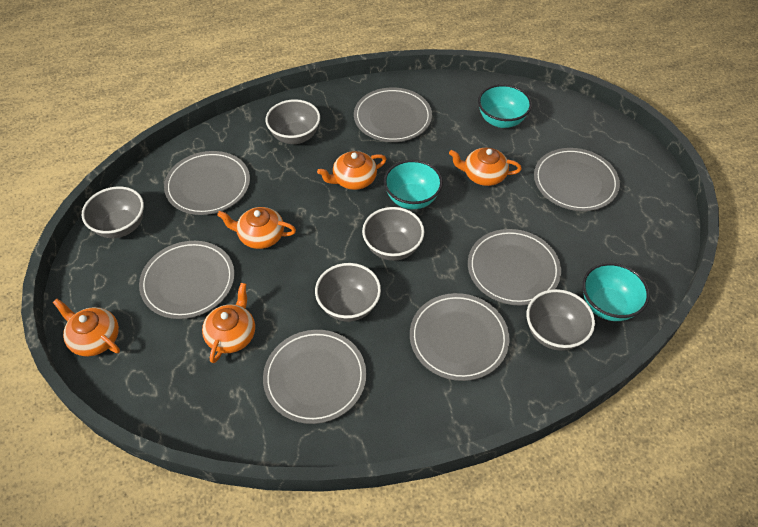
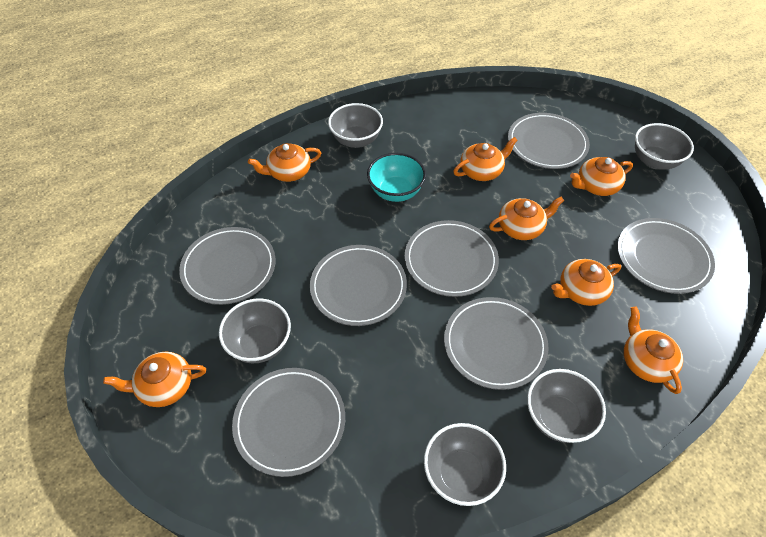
orange teapot: 5 -> 7
turquoise bowl: 3 -> 1

